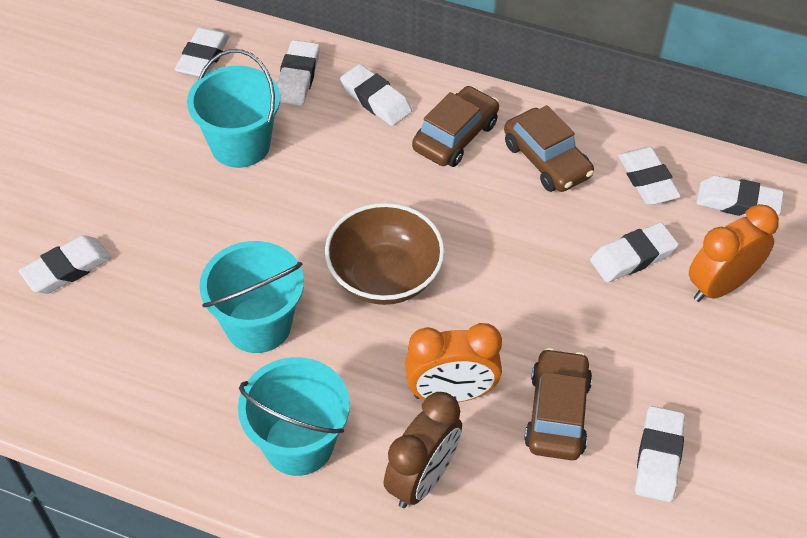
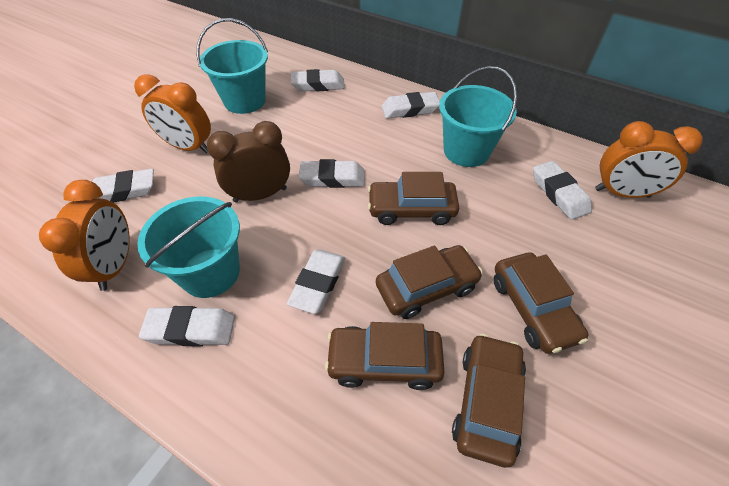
brown bowl: 1 -> 0
brown car: 3 -> 5
orange clock: 2 -> 3
white eraser: 8 -> 7

